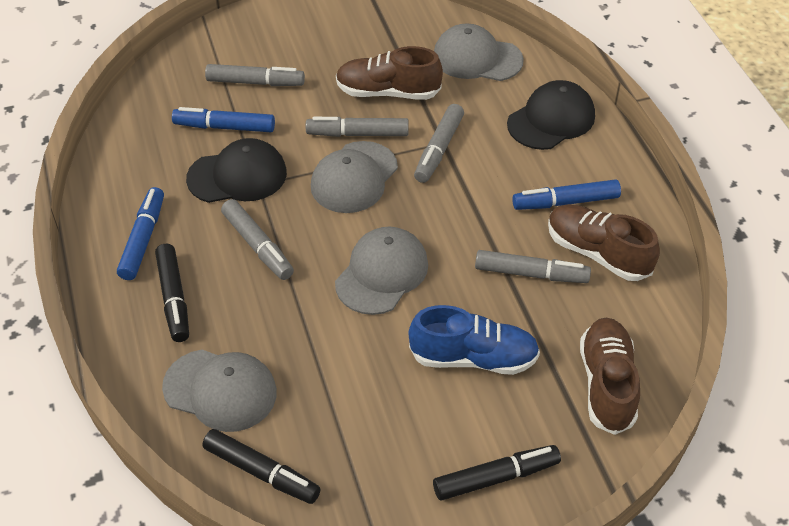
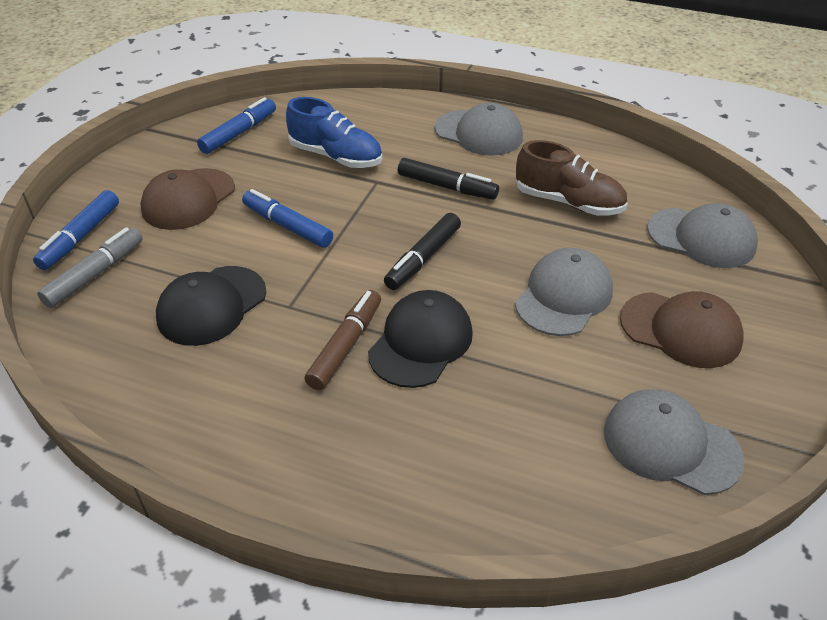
black marker: 3 -> 2
brown cap: 0 -> 2
brown marker: 0 -> 1
brown shoe: 3 -> 1
grey marker: 5 -> 1

